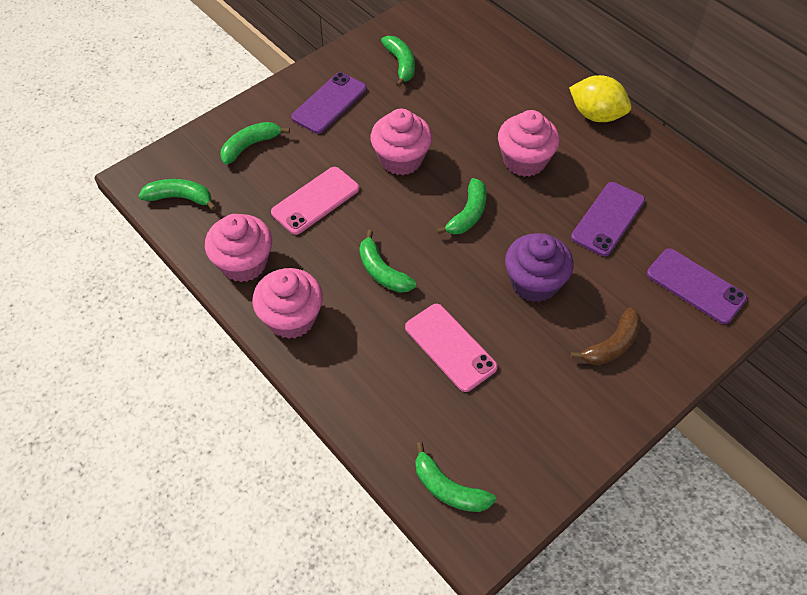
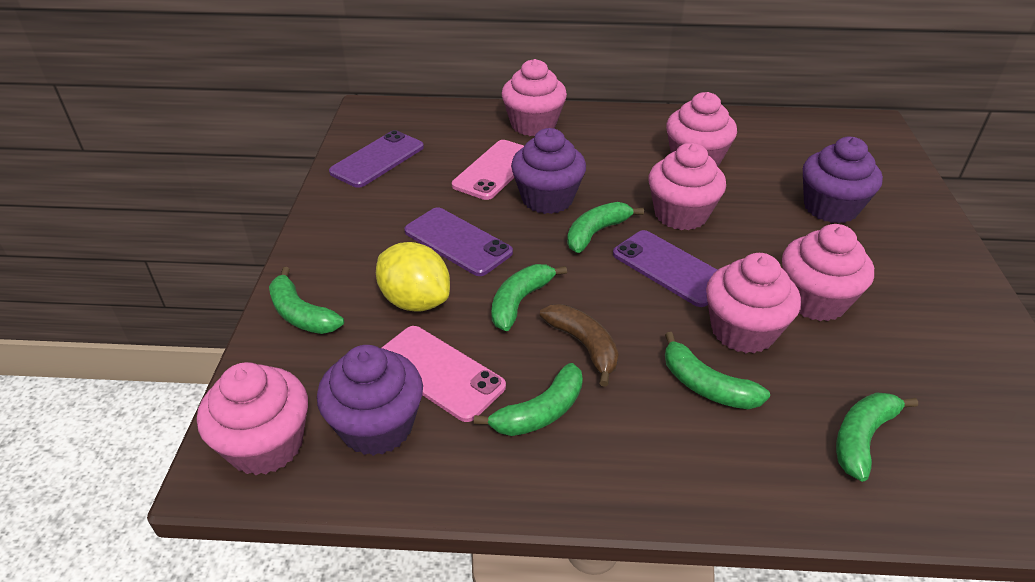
pink cupcake: 4 -> 6
purple cupcake: 1 -> 3

